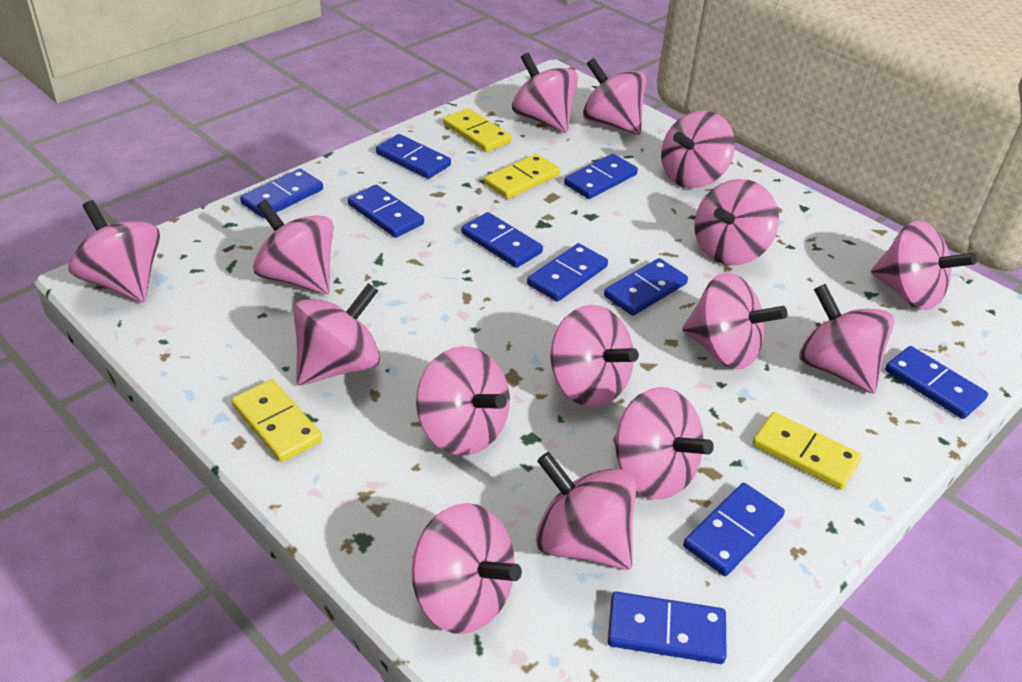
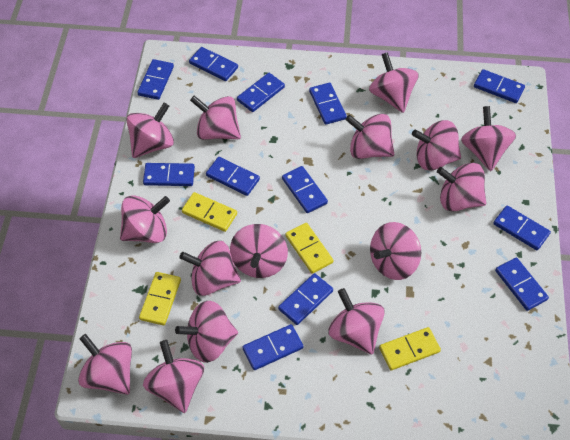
blue domino: 10 -> 12

